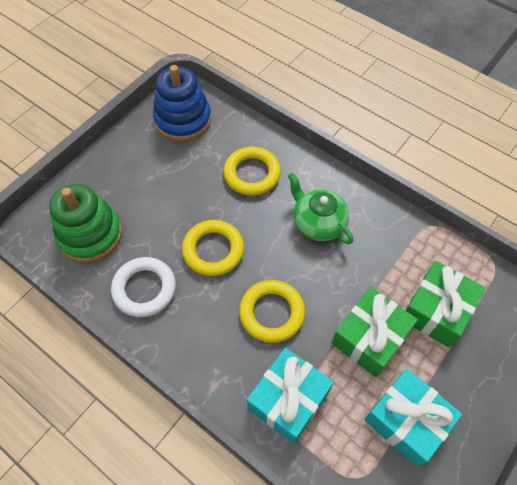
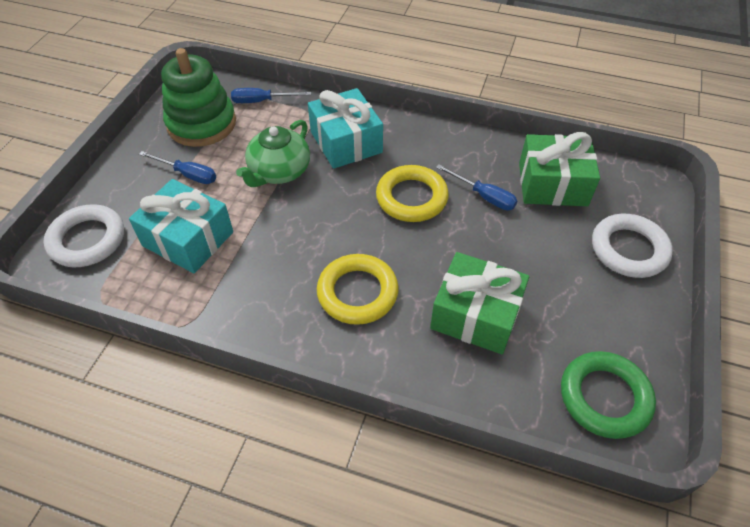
blue screwdriver: 0 -> 3
blue stacking toy: 1 -> 0
green ring: 0 -> 1
white ring: 1 -> 2
yellow ring: 3 -> 2

